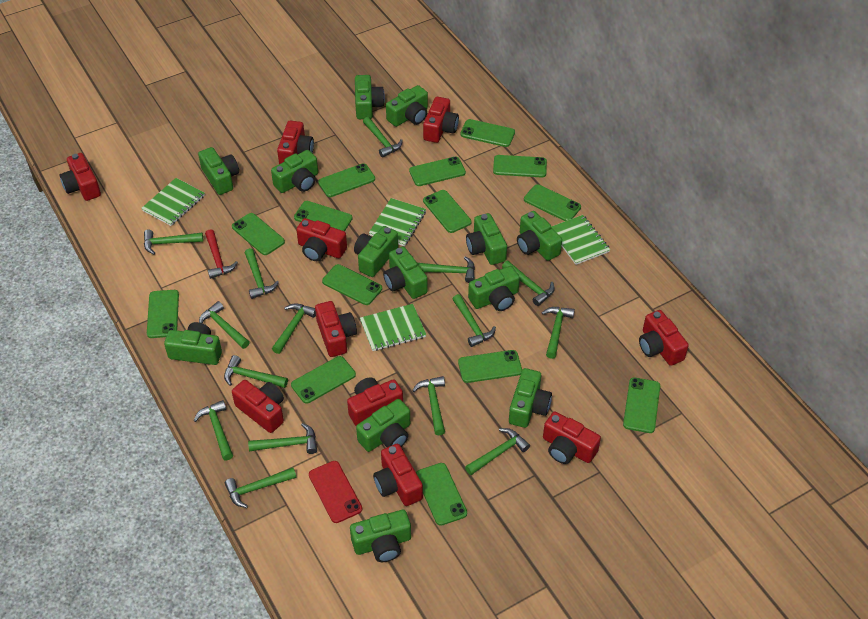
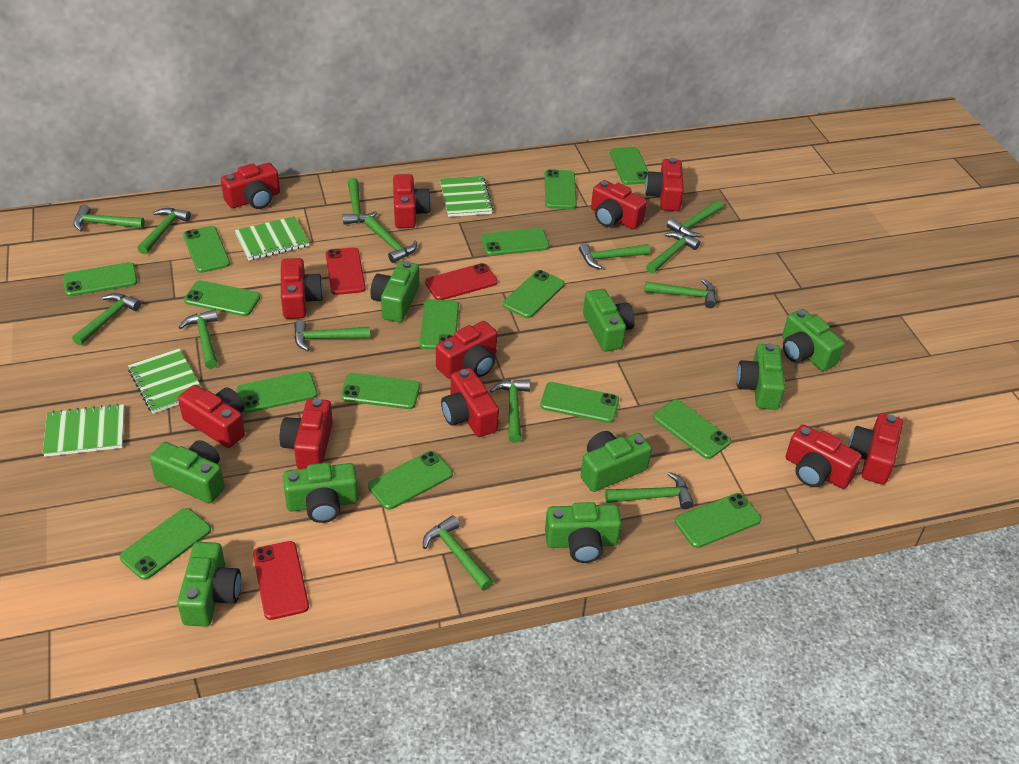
green camera: 13 -> 9
green hammer: 15 -> 14
green phone: 14 -> 15
red camera: 10 -> 11
red hammer: 1 -> 0
red phone: 1 -> 3

